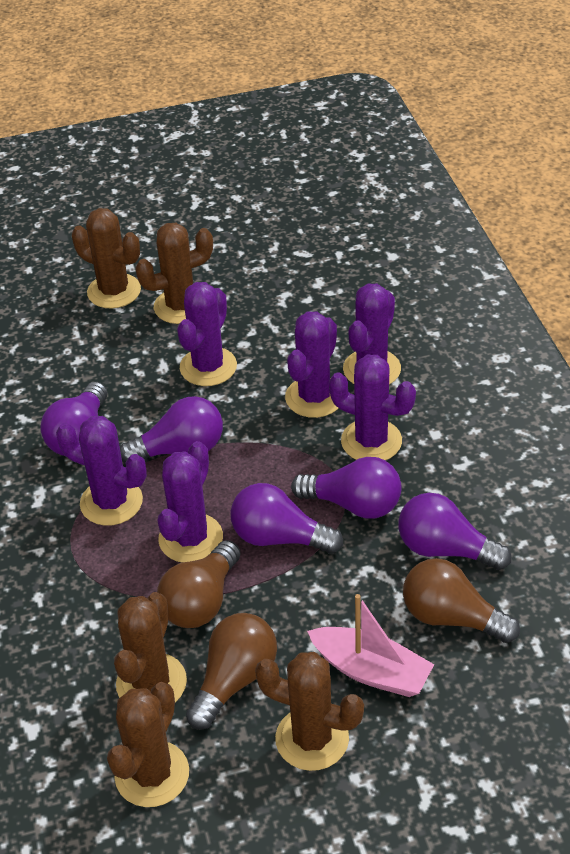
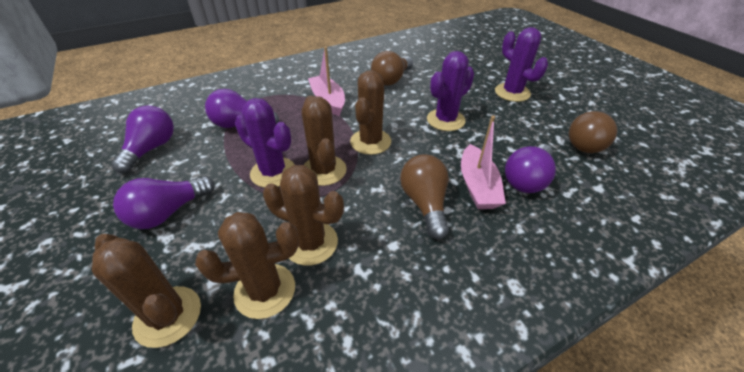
pink boat: 1 -> 2
purple cactus: 6 -> 3
purple light bulb: 5 -> 4

